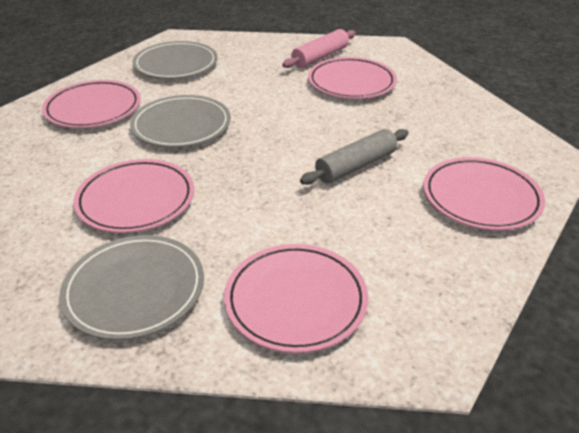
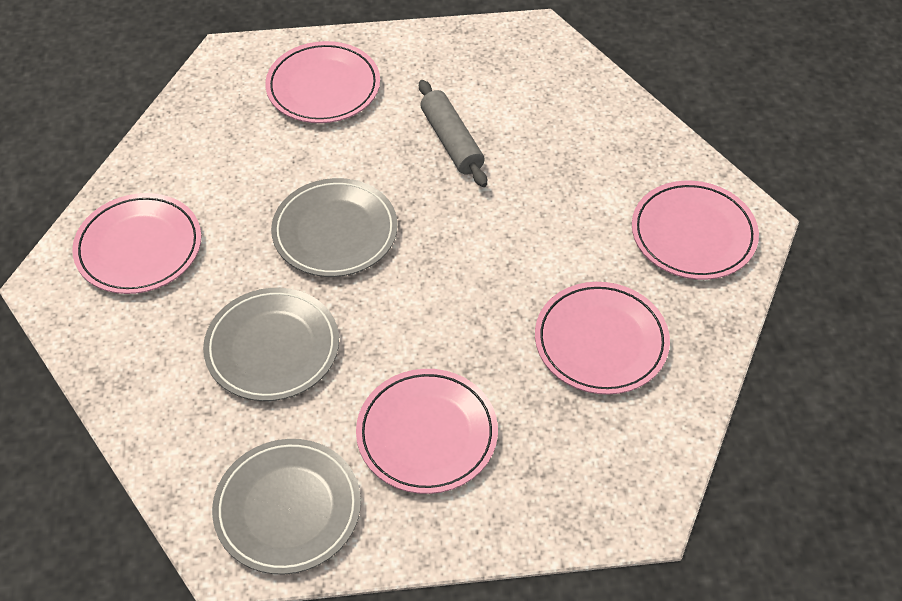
pink rolling pin: 1 -> 0

